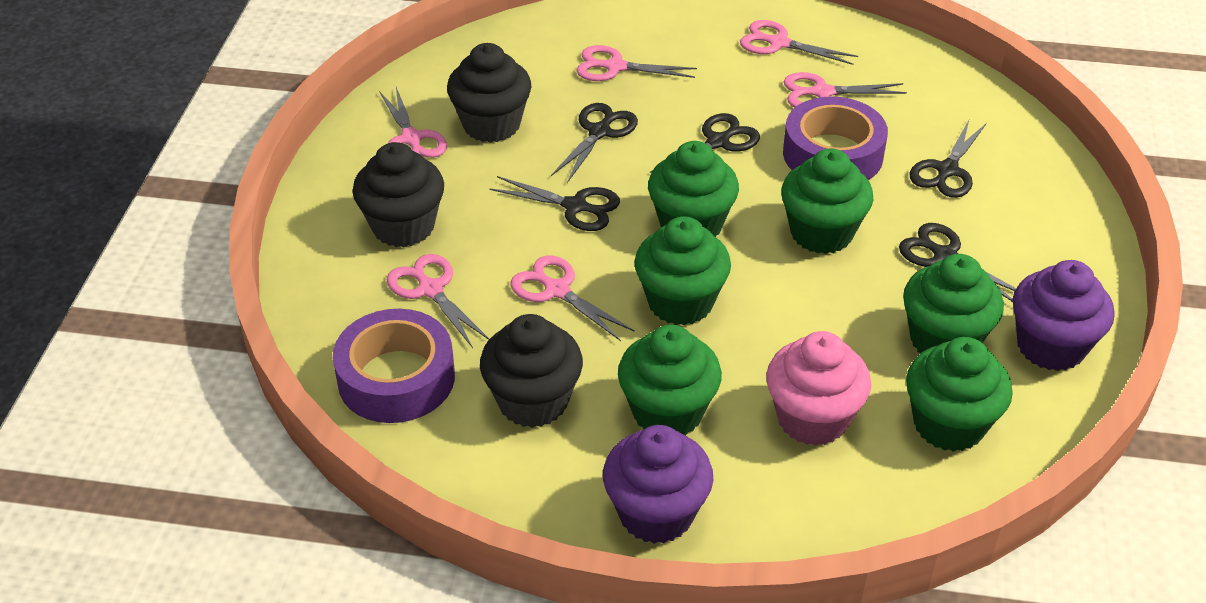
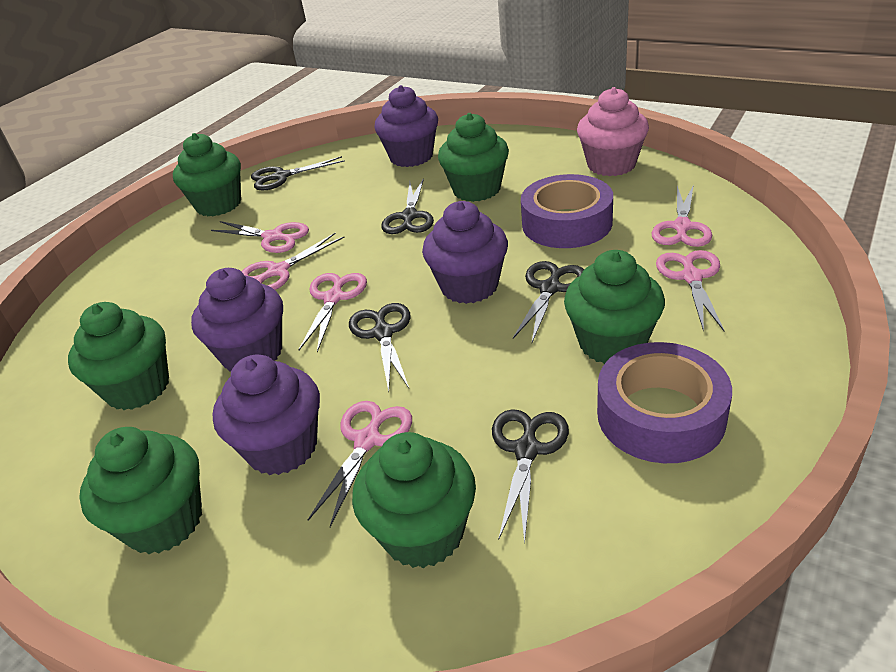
black cupcake: 3 -> 0
purple cupcake: 2 -> 4

